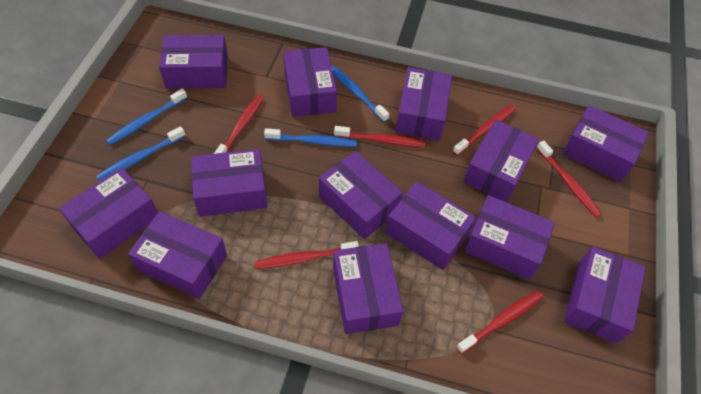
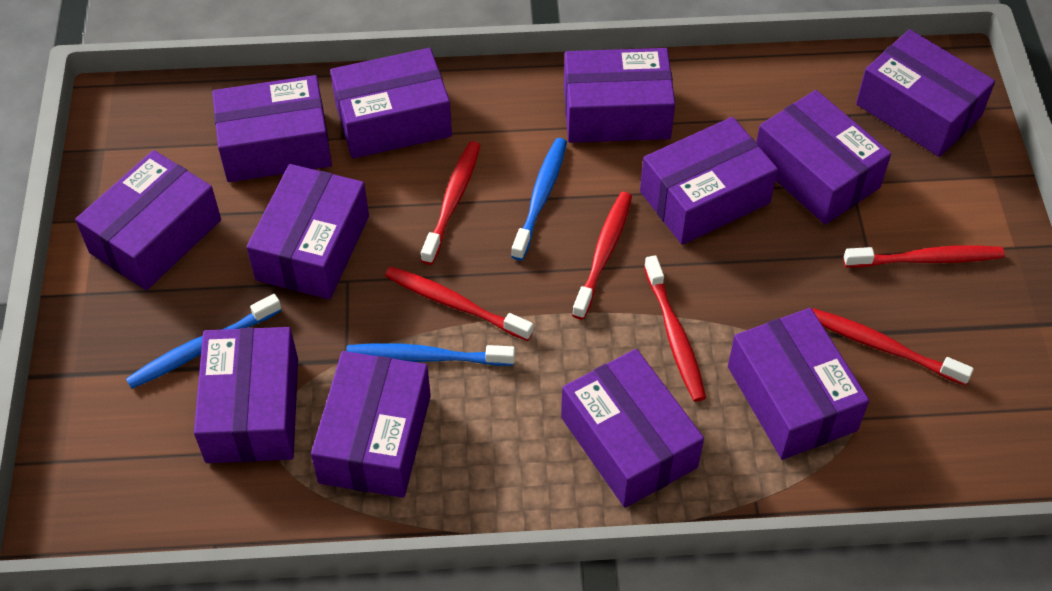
blue toothbrush: 4 -> 3
purple box: 13 -> 12

